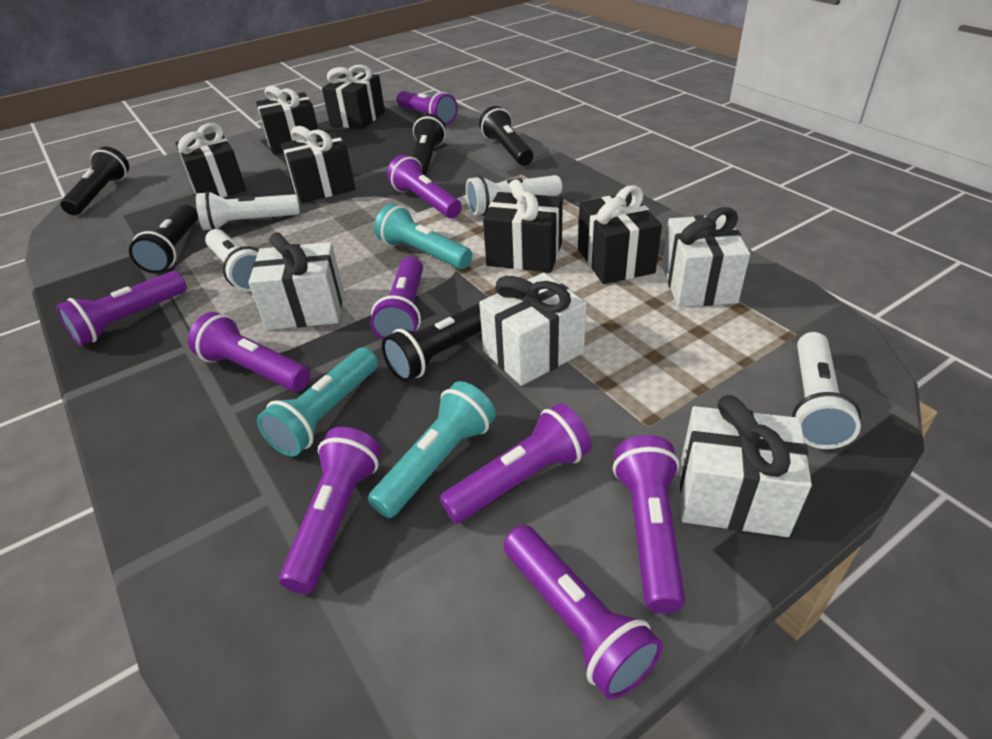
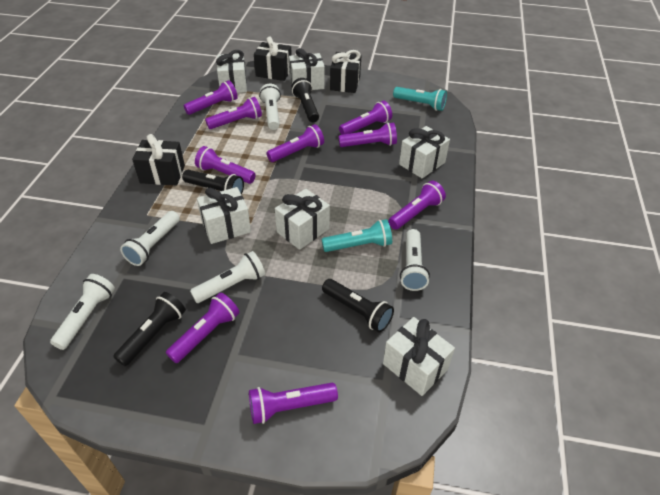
black flashlight: 5 -> 4
black gift: 6 -> 3
turquoise flashlight: 3 -> 2
white flashlight: 4 -> 5
white gift: 4 -> 6

